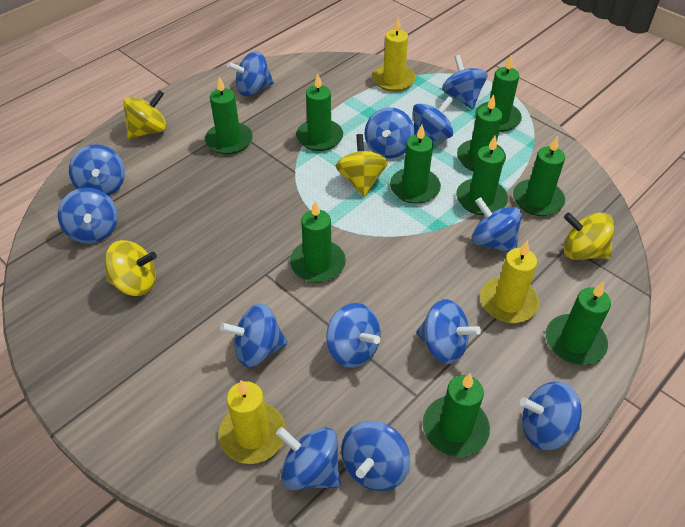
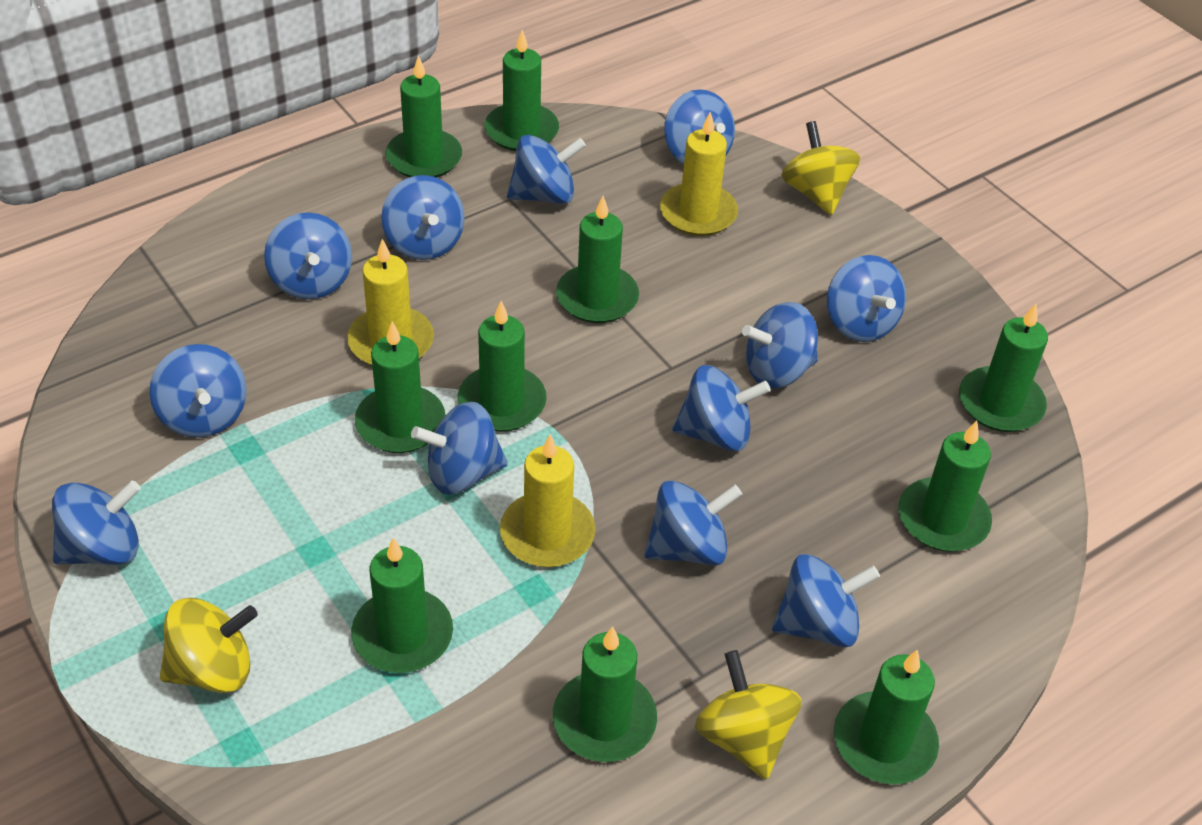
blue spinning top: 13 -> 12
yellow spinning top: 4 -> 3

